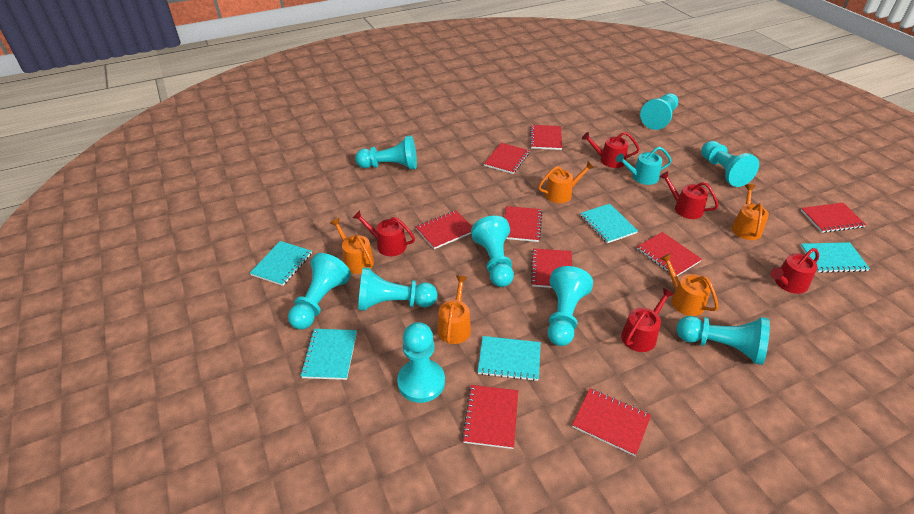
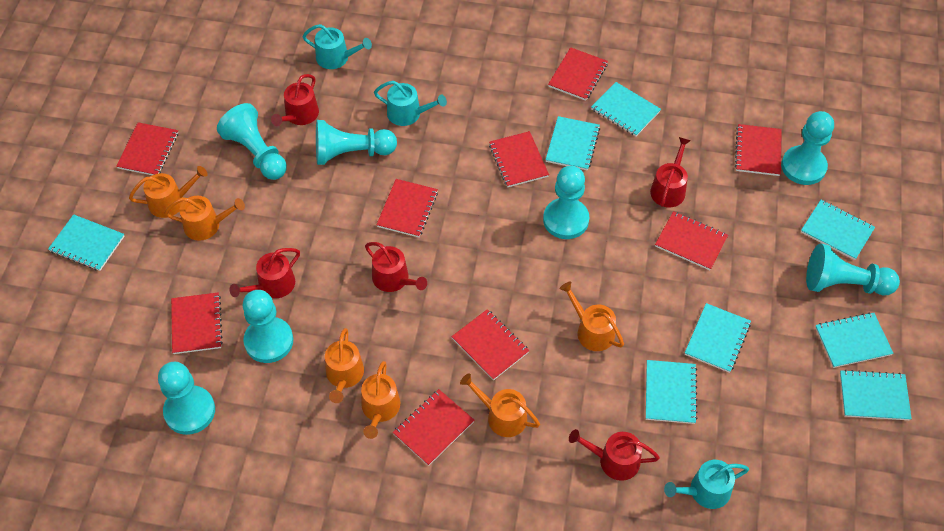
orange watering can: 5 -> 6
turquoise notebook: 5 -> 8
turquoise pawn: 9 -> 7
turquoise watering can: 1 -> 3

